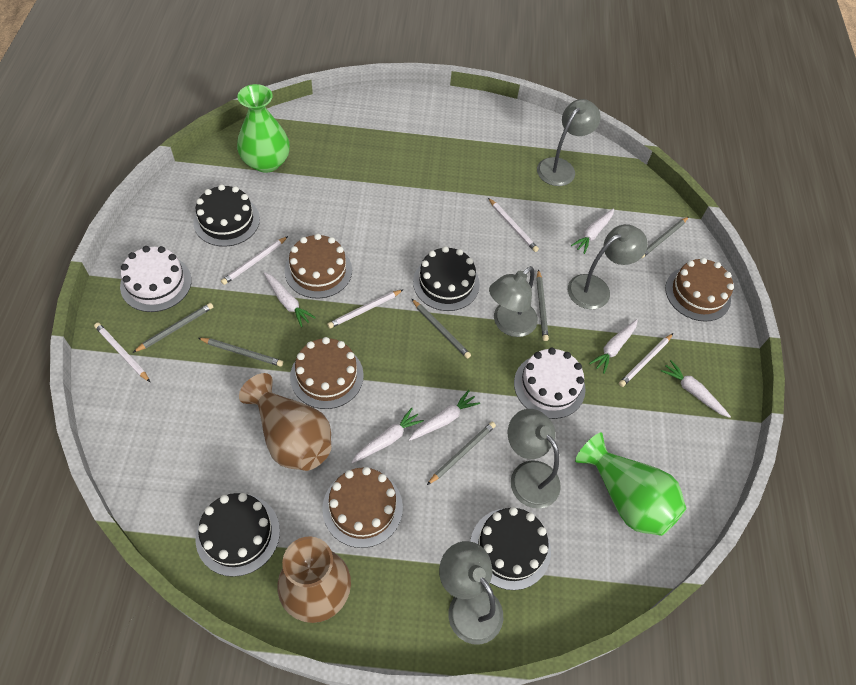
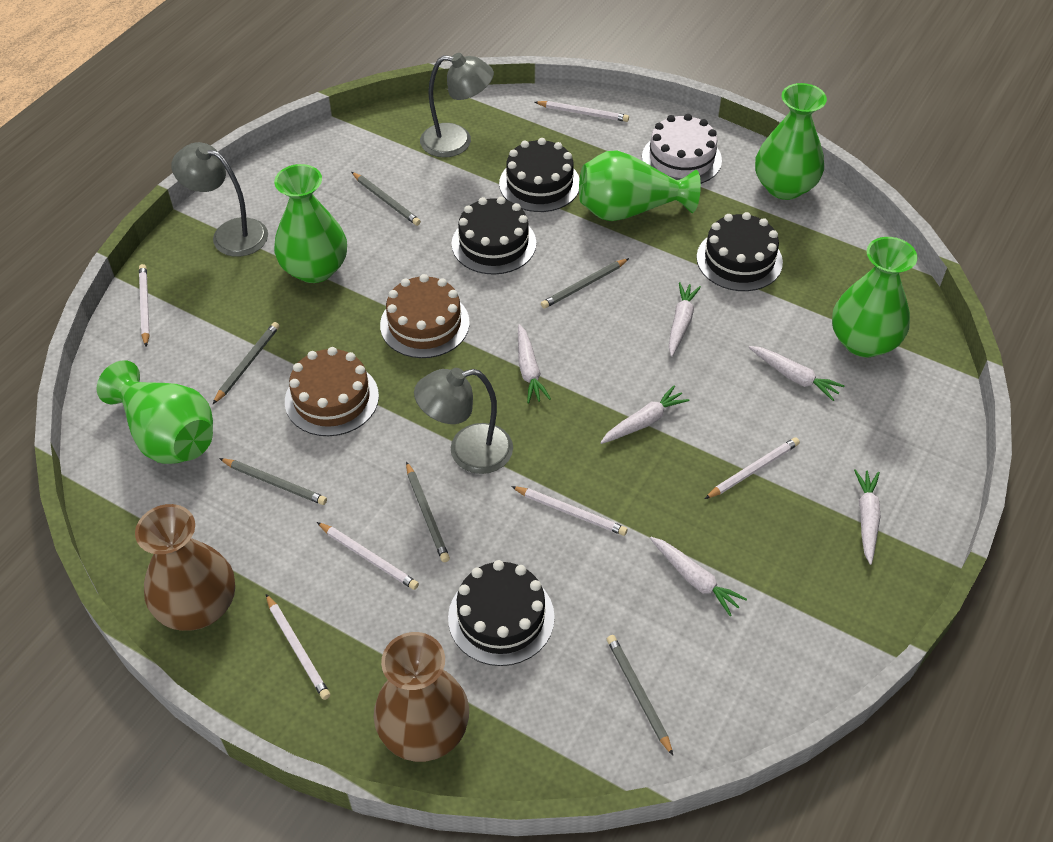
brown cake: 4 -> 2
green vase: 2 -> 5
grey lamp: 5 -> 3
white cake: 2 -> 1
white pencil: 5 -> 6

